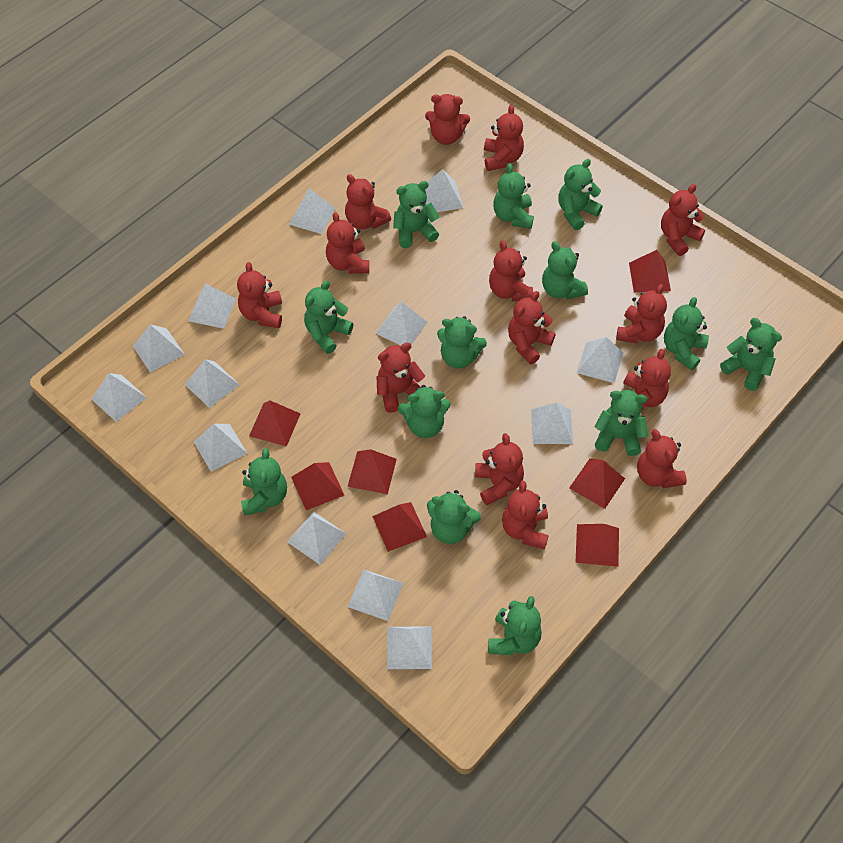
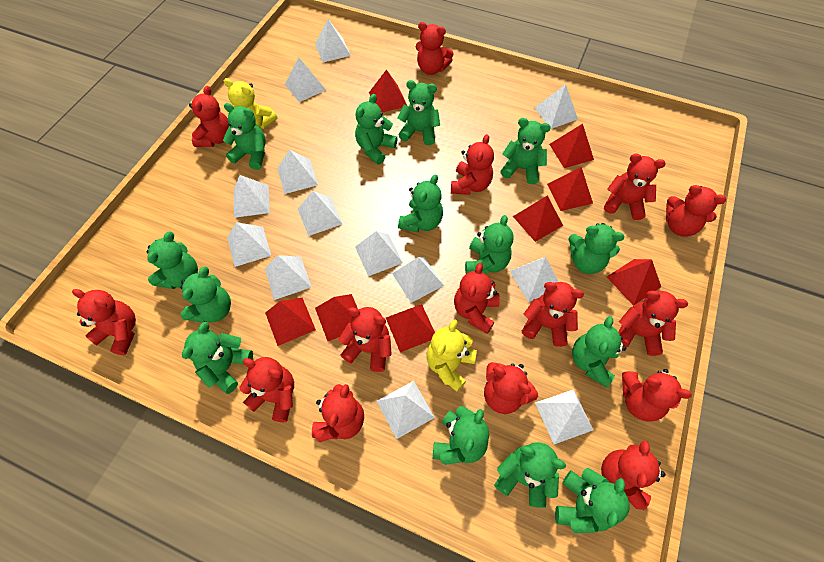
green teddy bear: 13 -> 14
red pyramid: 7 -> 8
red teddy bear: 14 -> 15
yellow teddy bear: 0 -> 2

